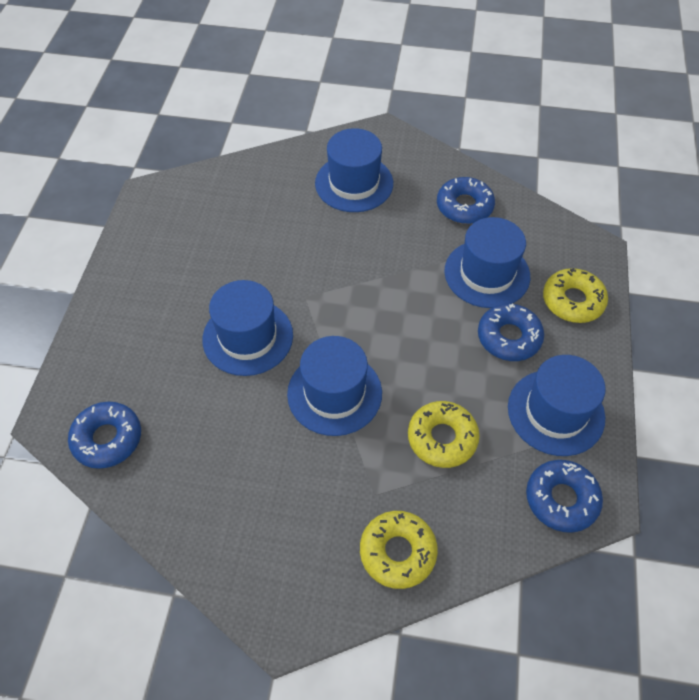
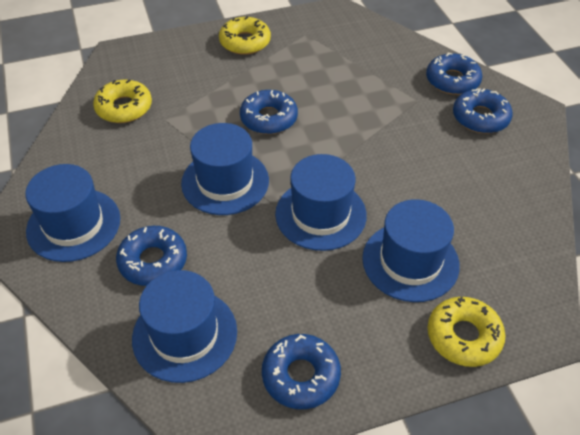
blue donut: 4 -> 5

